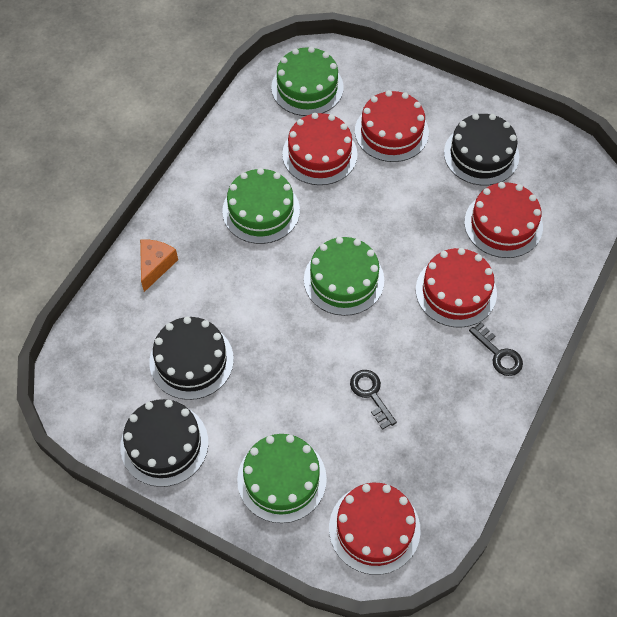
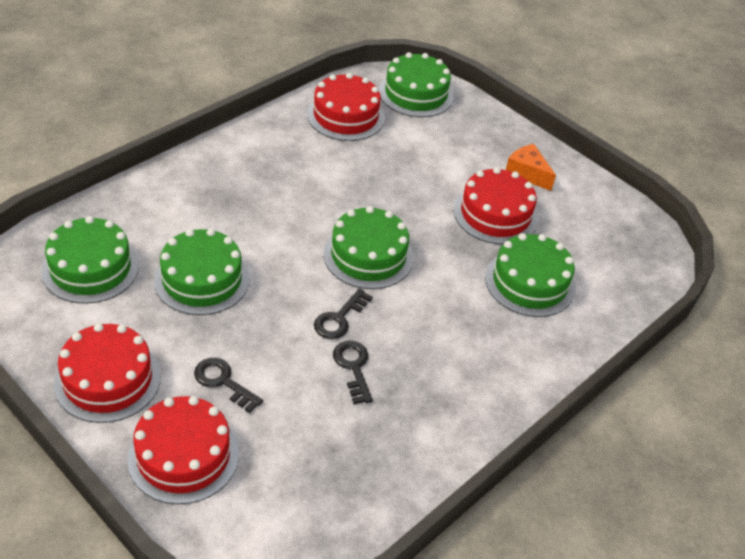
black cake: 3 -> 0
black key: 2 -> 3
green cake: 4 -> 5
red cake: 5 -> 4

